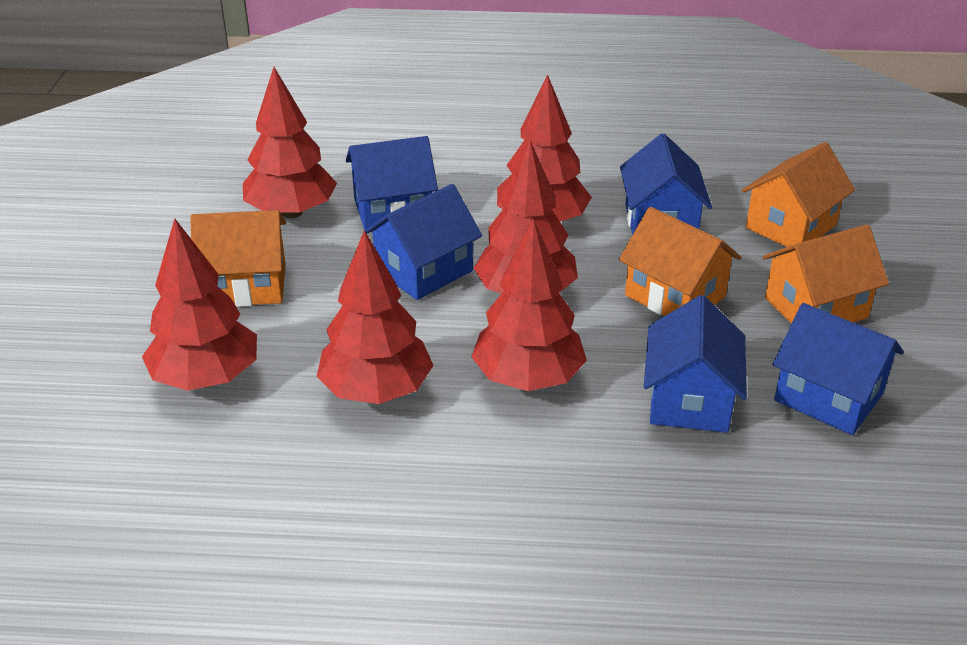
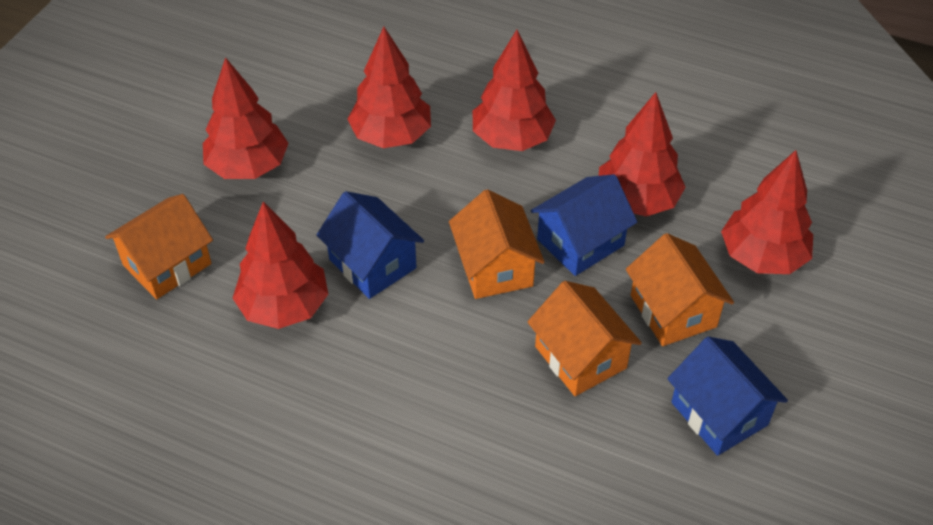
blue house: 5 -> 3

